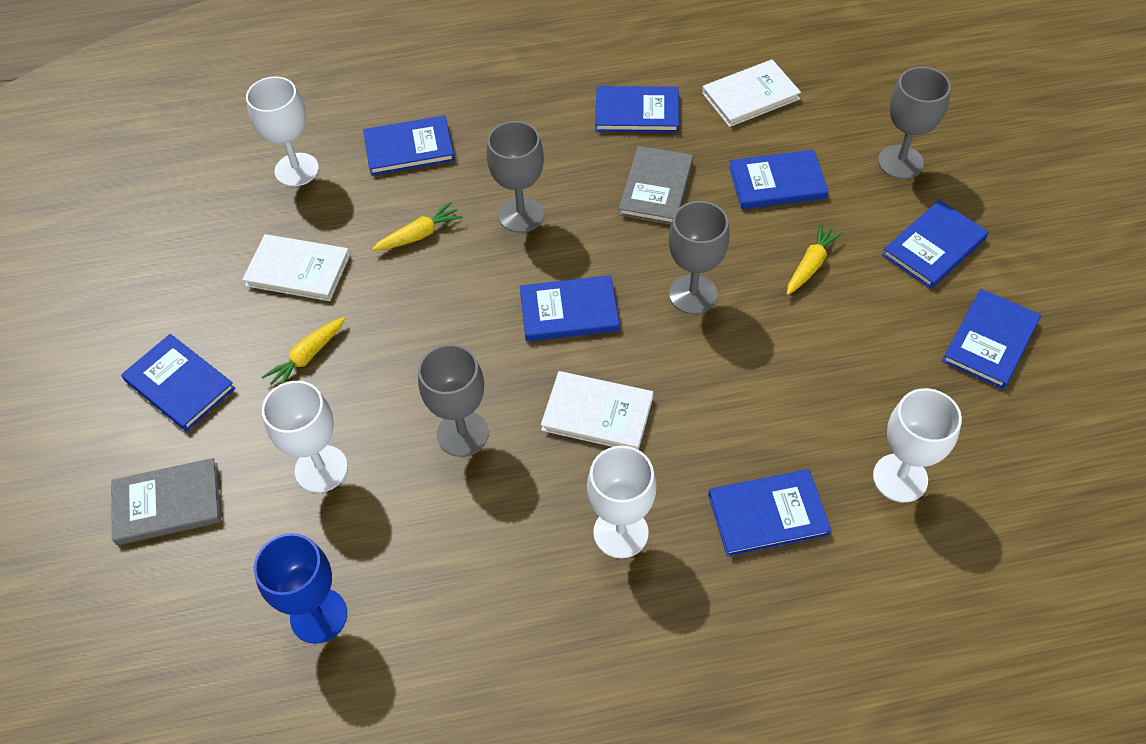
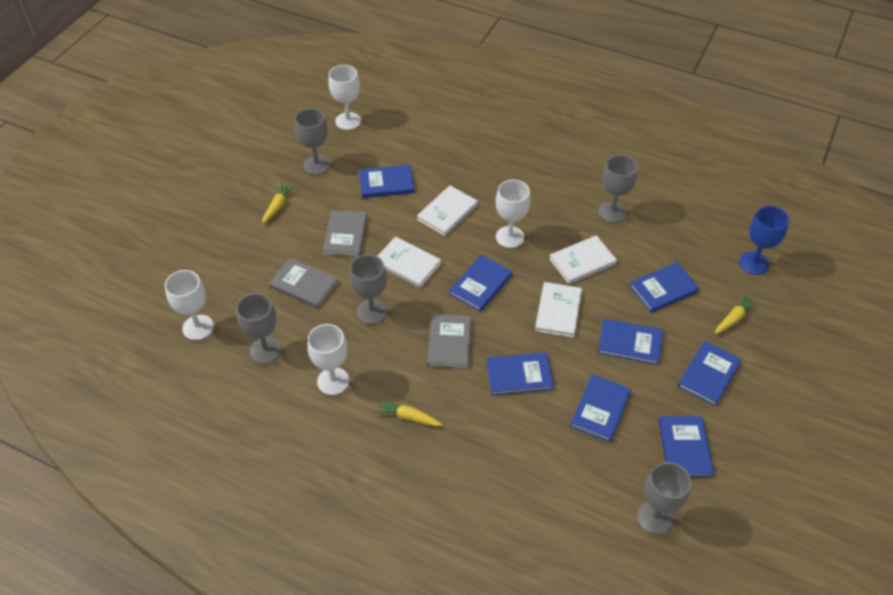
grey book: 2 -> 3
grey goblet: 4 -> 5
white book: 3 -> 4

